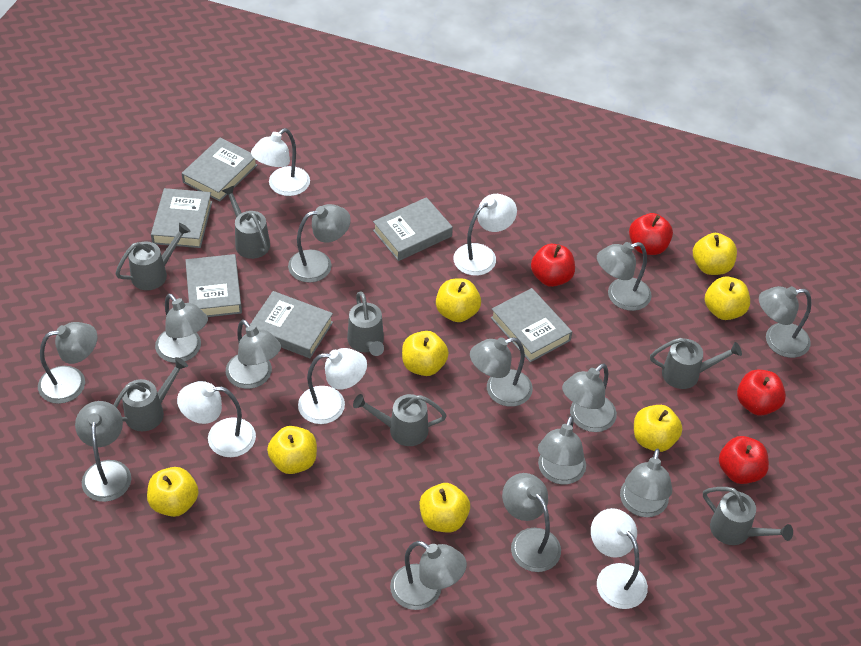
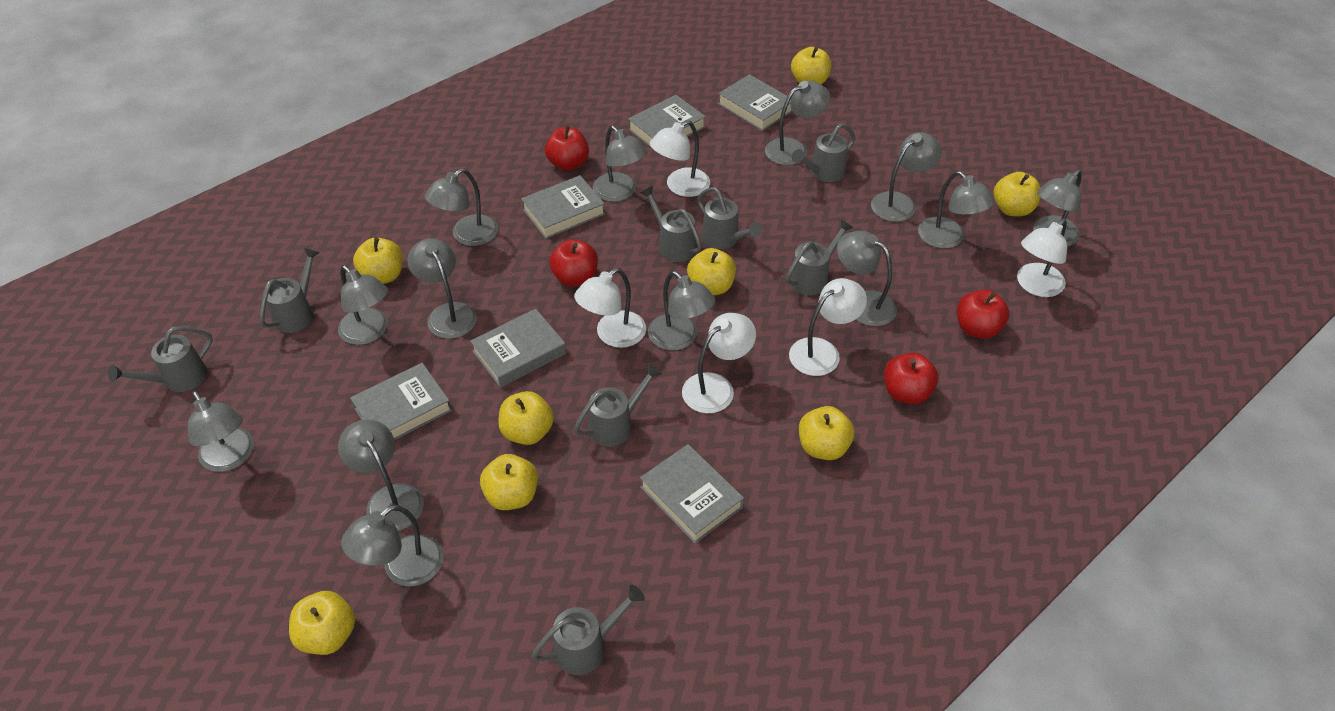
grey watering can: 7 -> 8

